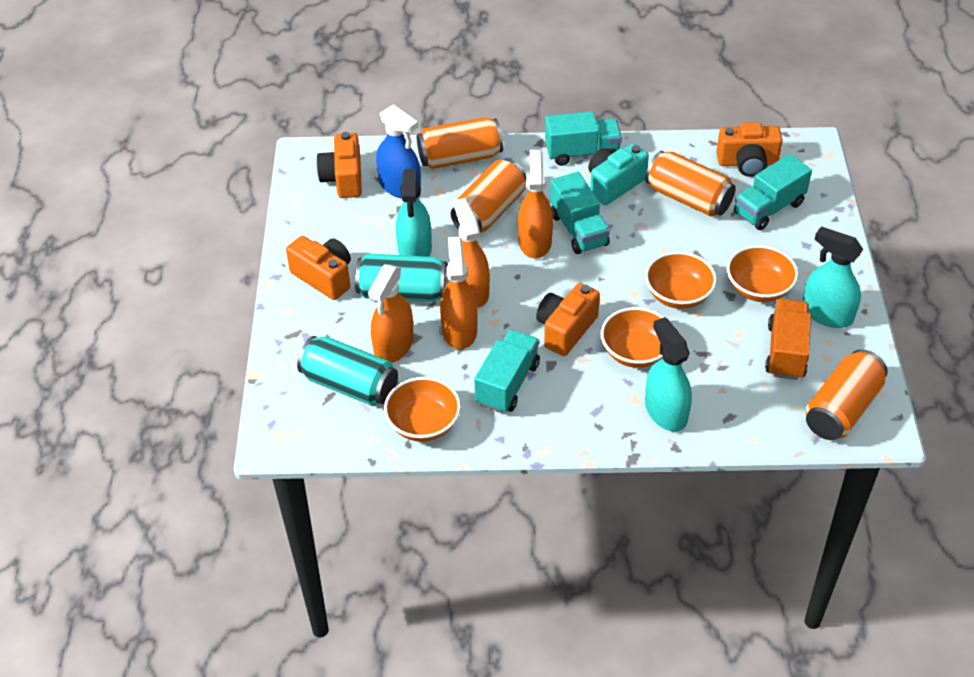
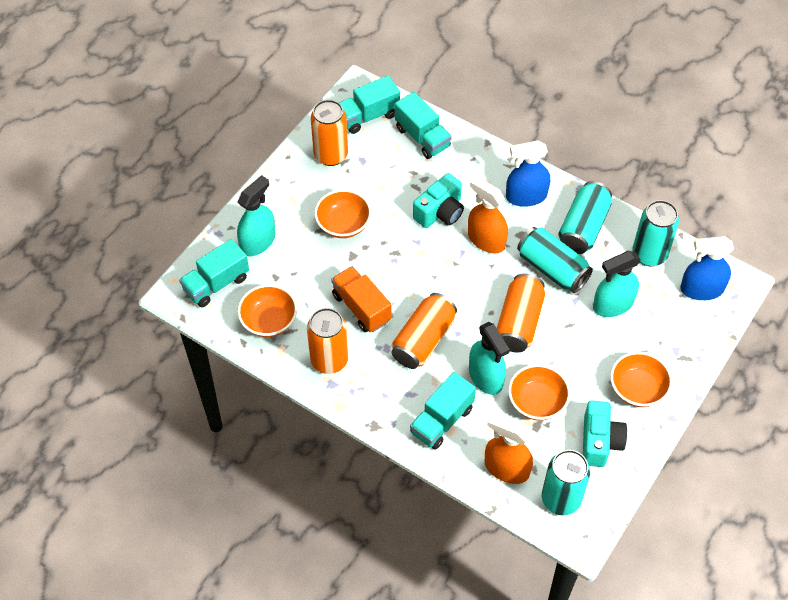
blue spray bottle: 1 -> 2
orange camera: 4 -> 0
orange spray bottle: 4 -> 2
turquoise camera: 1 -> 2
turquoise can: 2 -> 4

